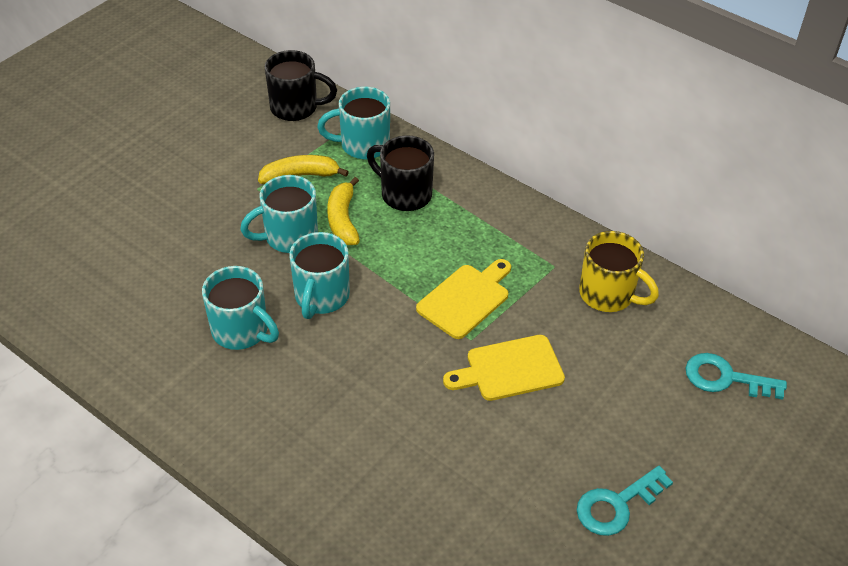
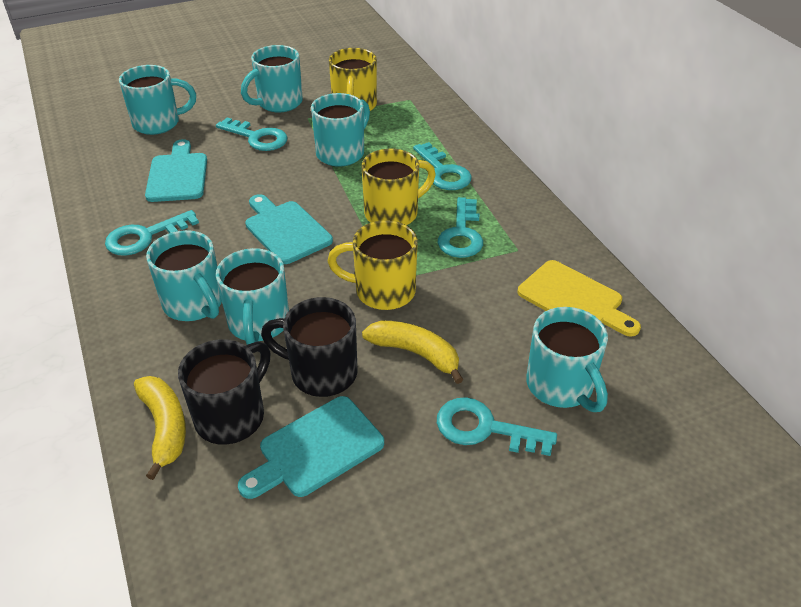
turquoise cutting board: 0 -> 3
turquoise key: 2 -> 5
turquoise mug: 4 -> 6
yellow cutting board: 2 -> 1
yellow mug: 1 -> 3

